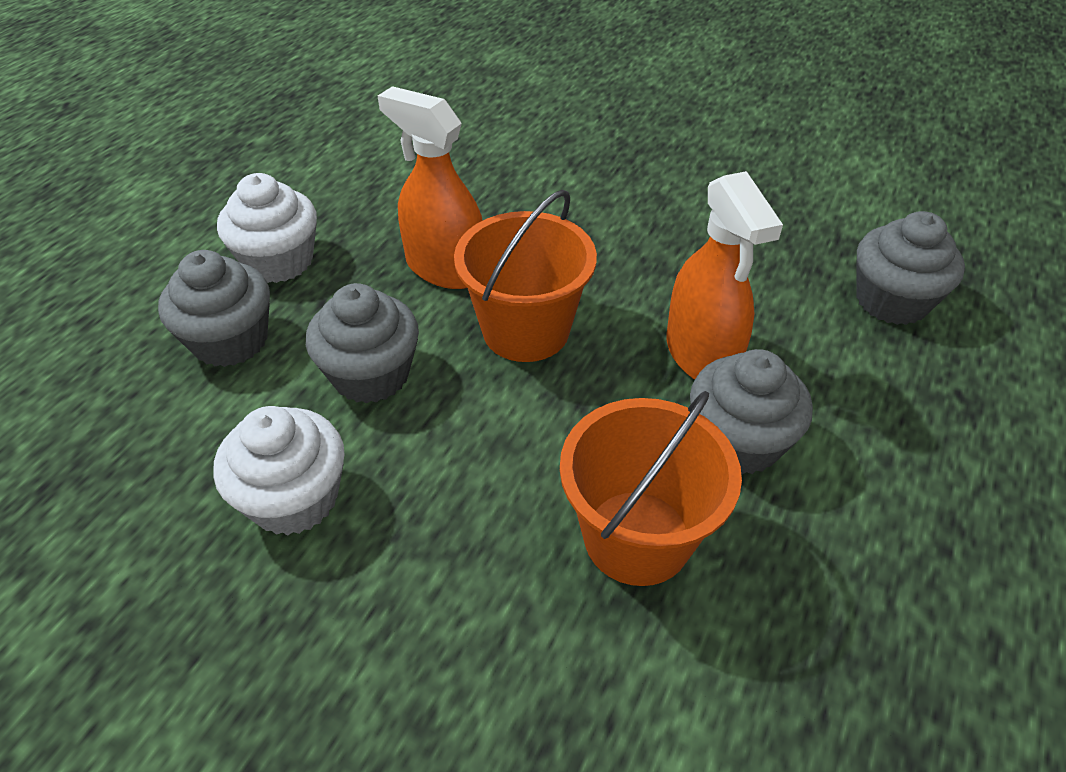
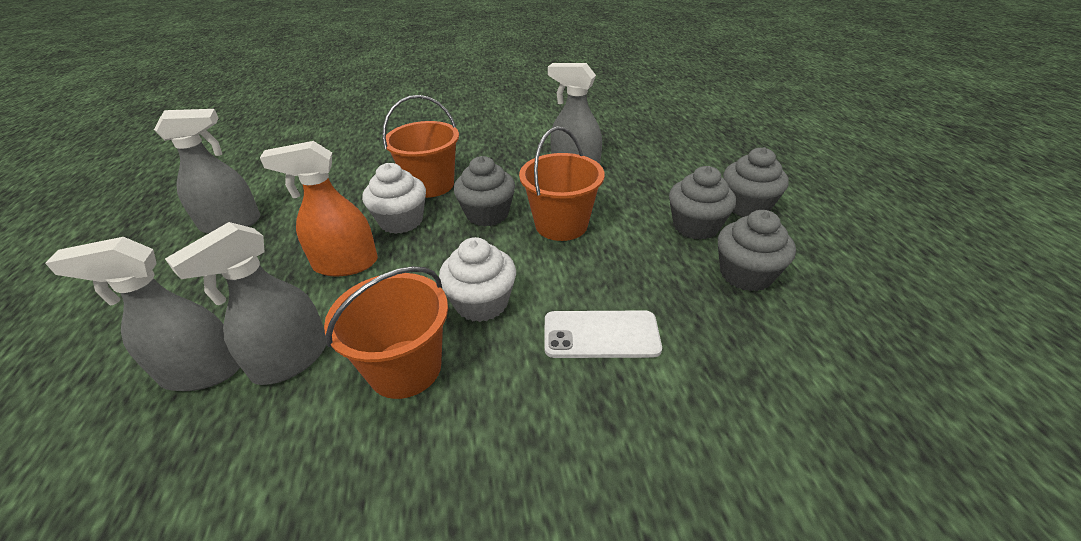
grey spray bottle: 0 -> 4
orange bucket: 2 -> 3
orange spray bottle: 2 -> 1
white phone: 0 -> 1

